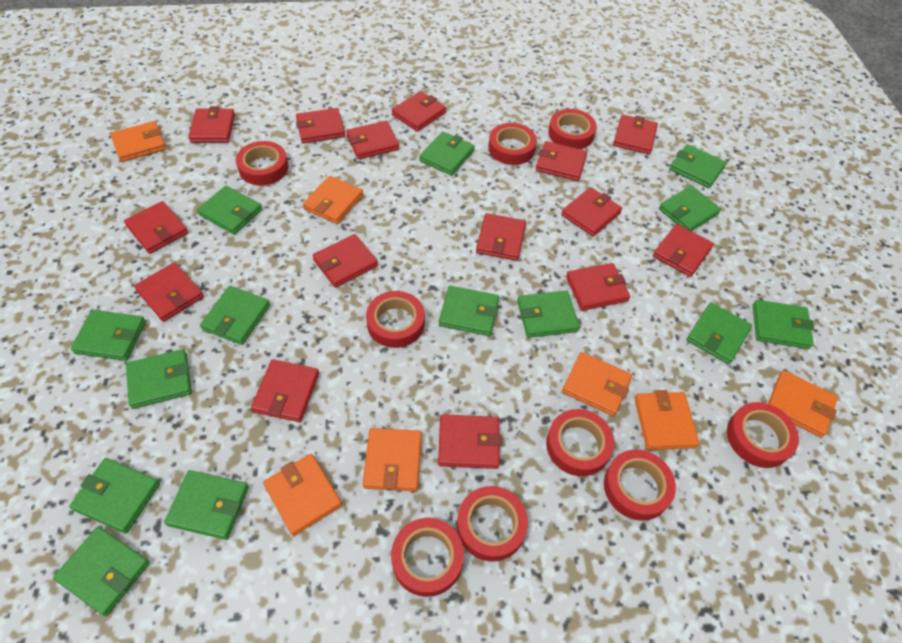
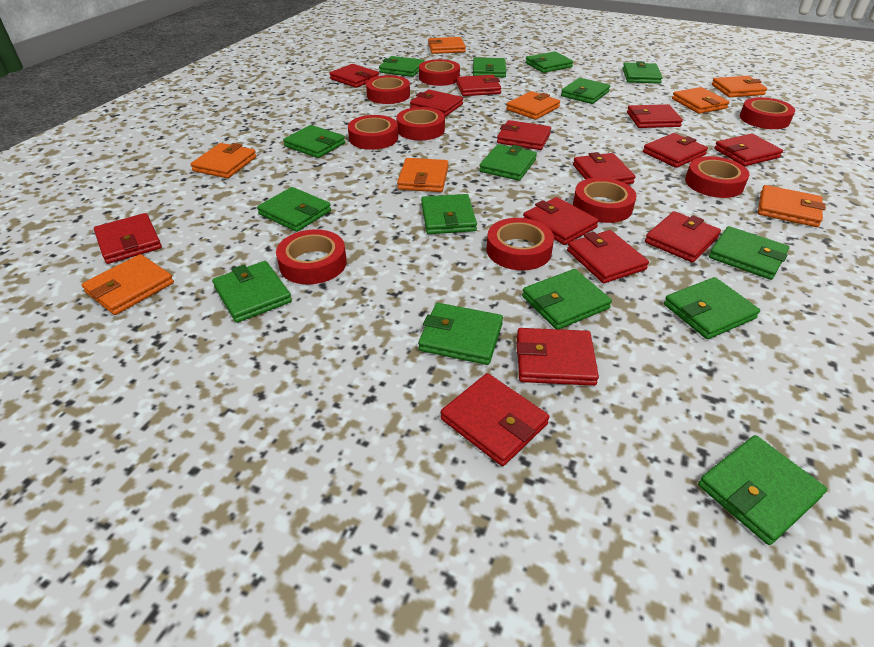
green wallet: 14 -> 15
orange wallet: 7 -> 8
red wallet: 15 -> 14

